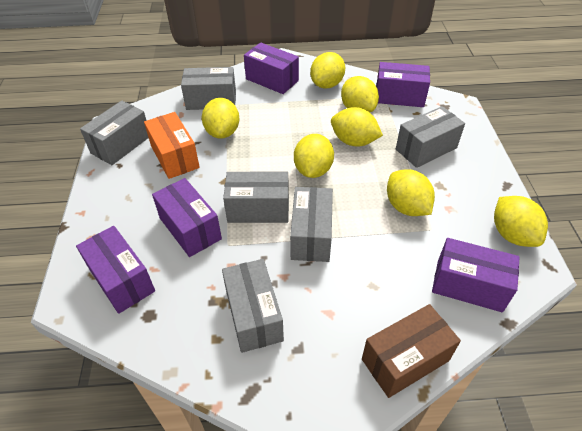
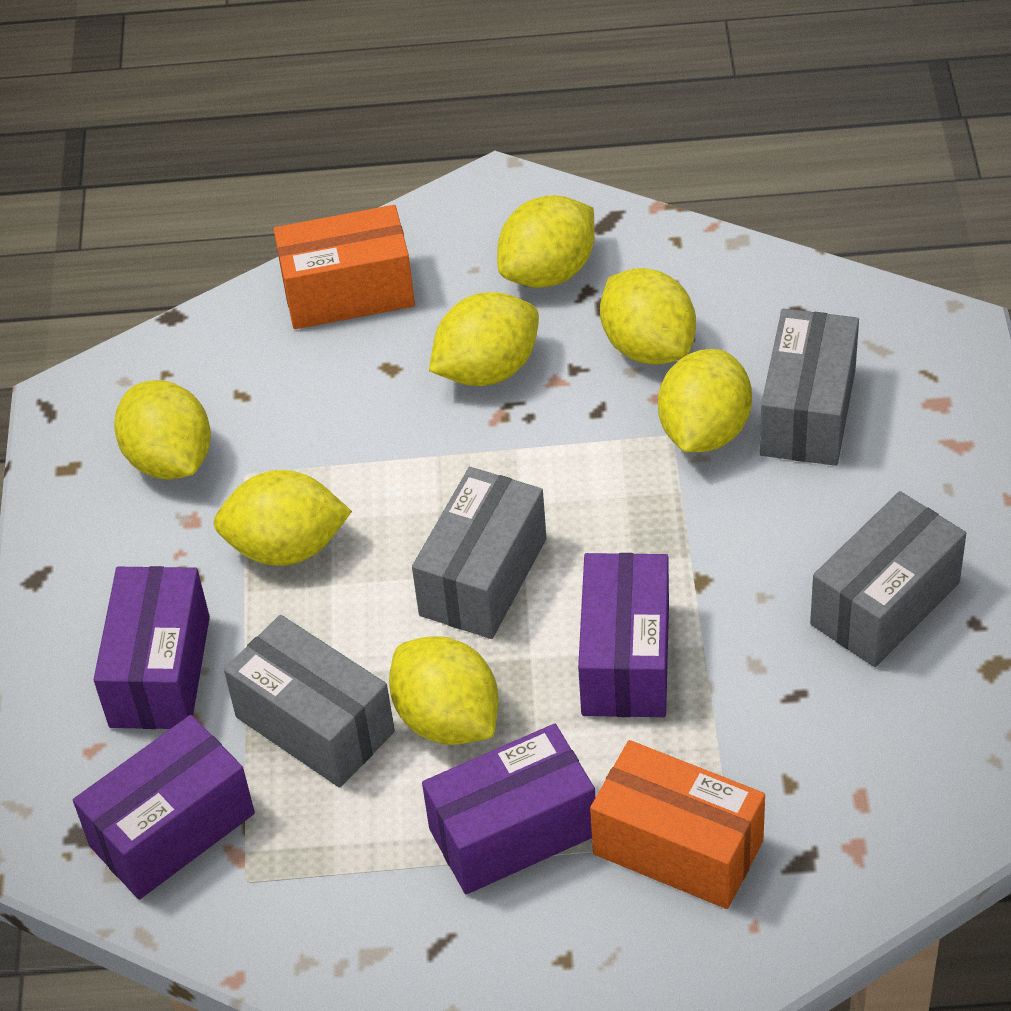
brown box: 1 -> 0
grey box: 6 -> 4
orange box: 1 -> 2
purple box: 5 -> 4

